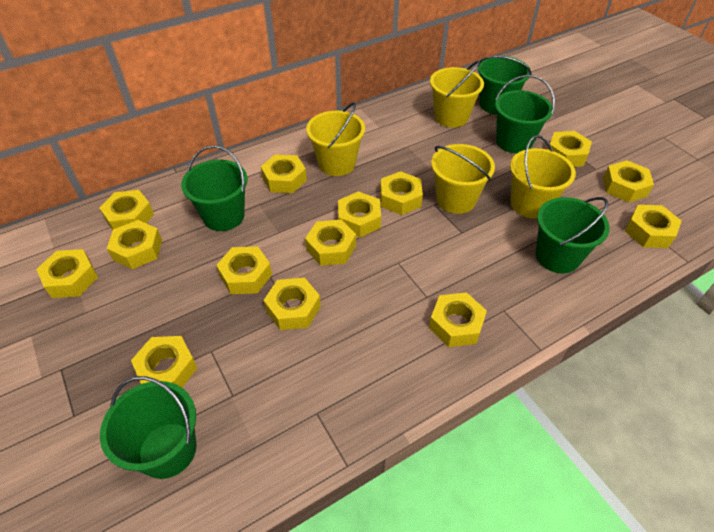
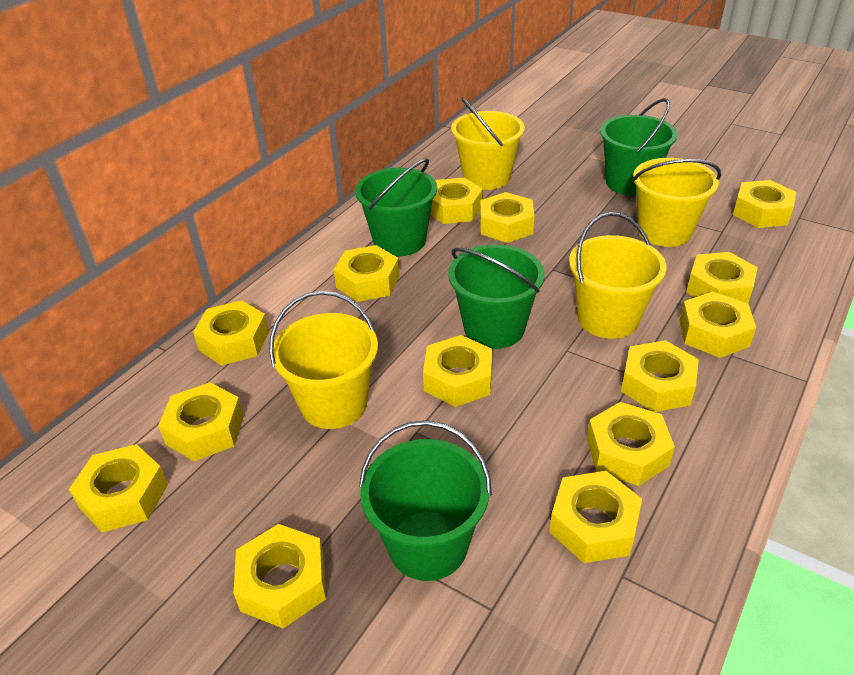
green bucket: 5 -> 4

